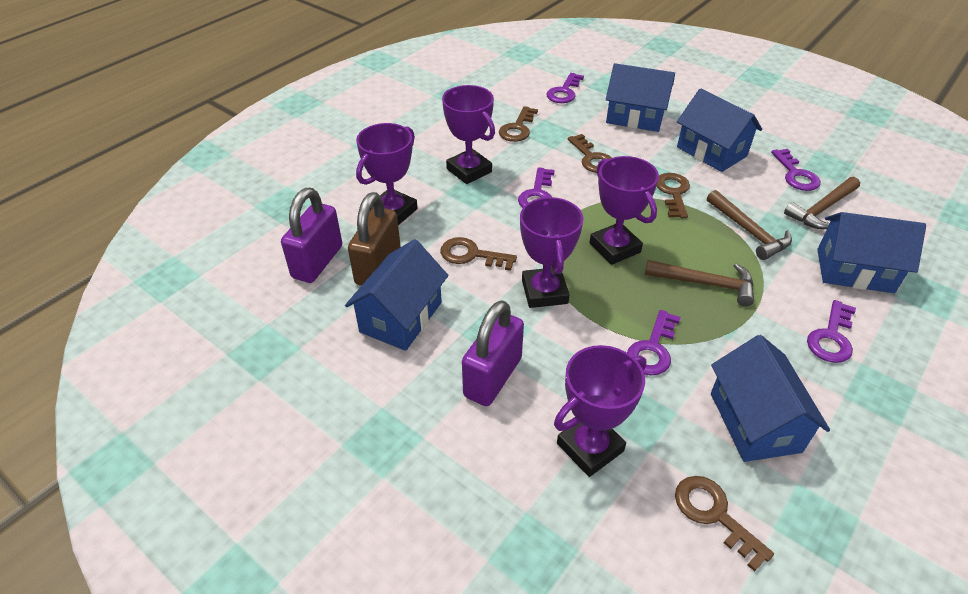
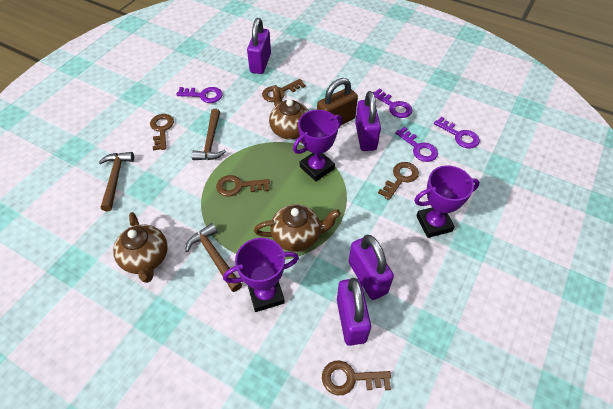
blue house: 5 -> 0
brown teapot: 0 -> 3
purple key: 5 -> 4
purple padlock: 2 -> 4
purple trophy: 5 -> 3

